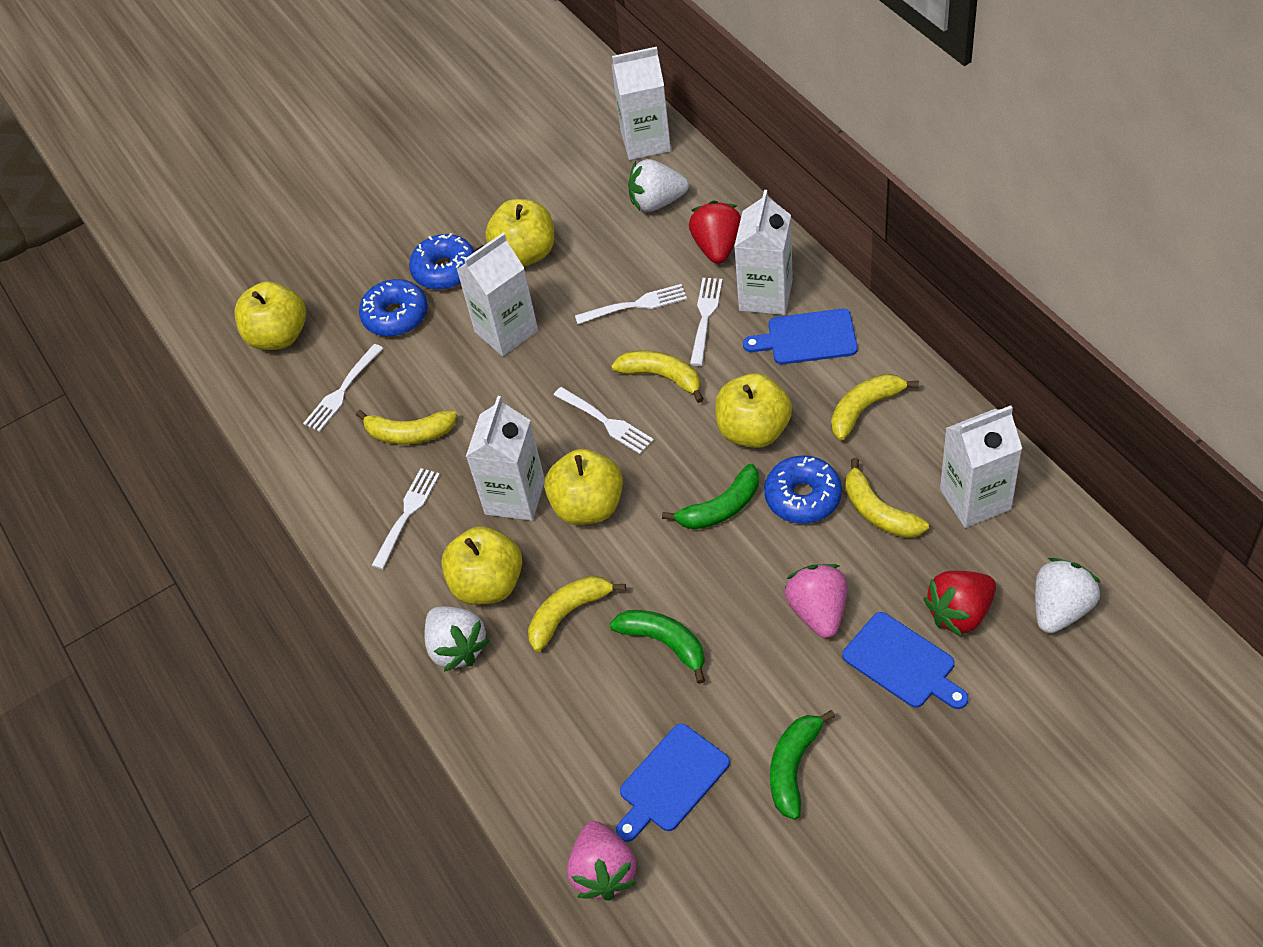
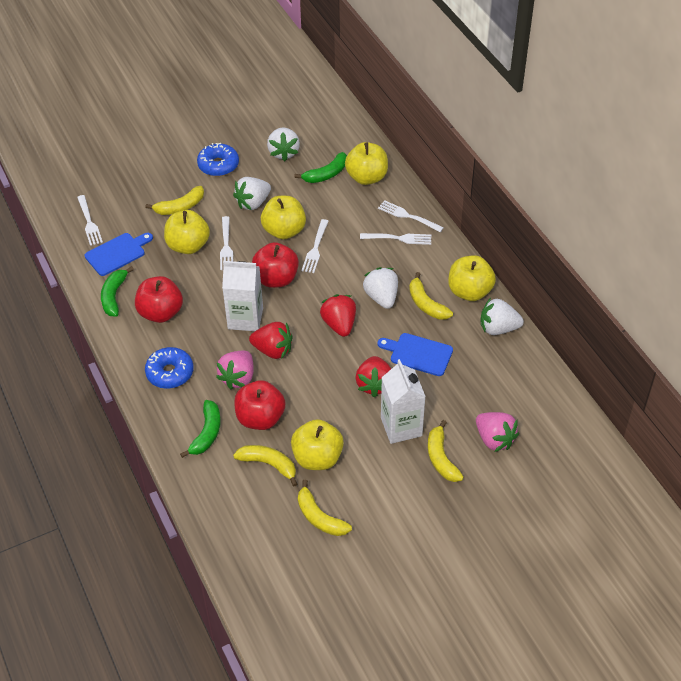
blue cutting board: 3 -> 2
blue donut: 3 -> 2
red apple: 0 -> 3
red strawberry: 2 -> 3
white carton: 5 -> 2
white strawberry: 3 -> 4

